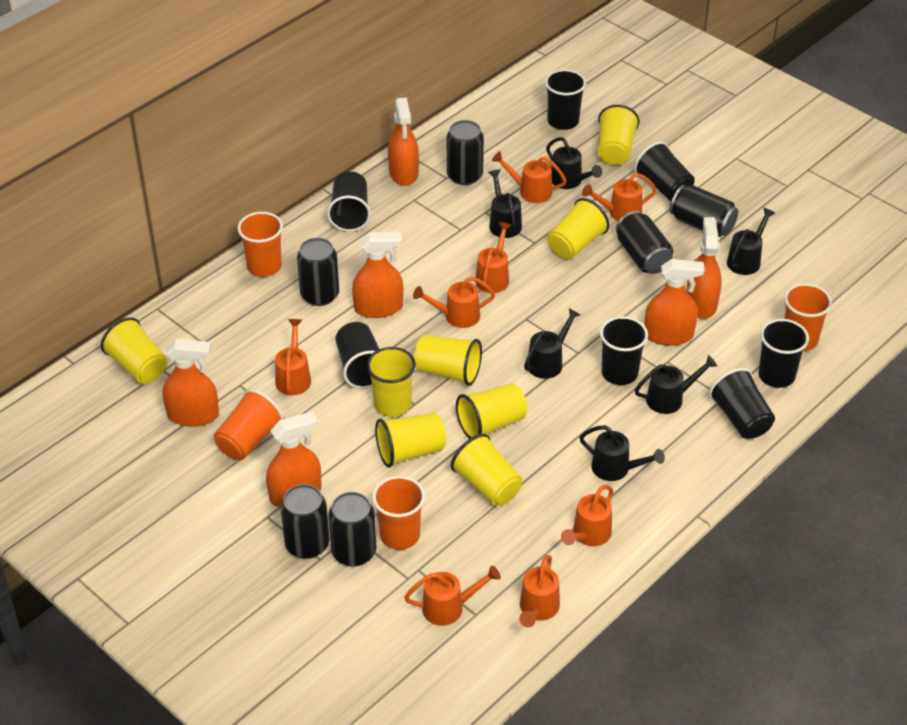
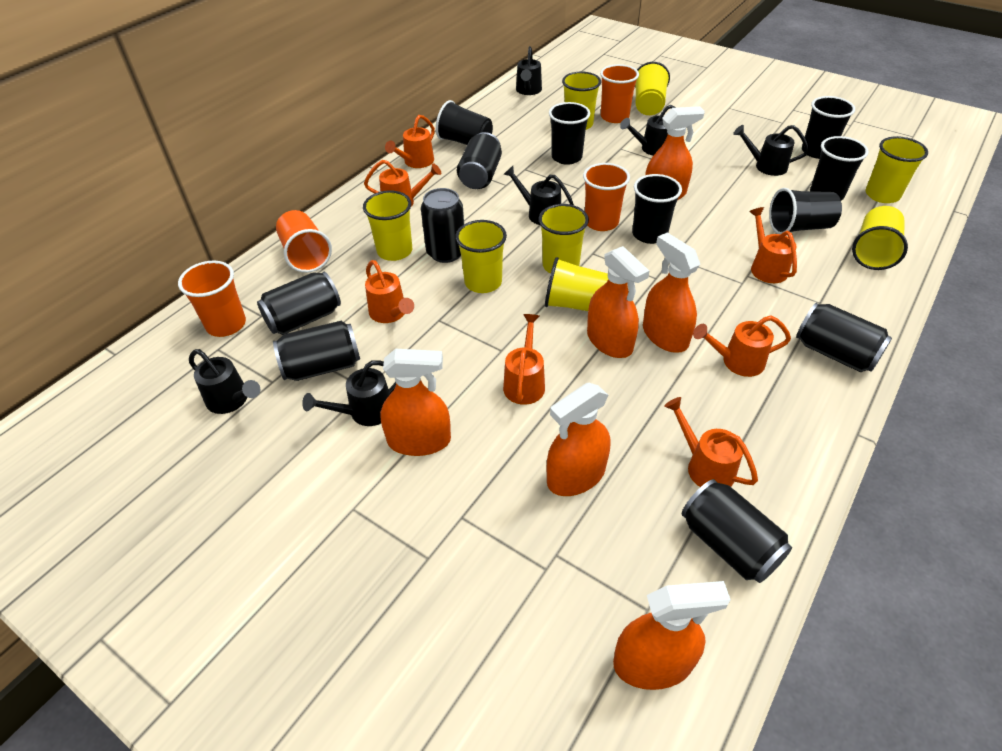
black cup: 7 -> 6
orange watering can: 8 -> 7

